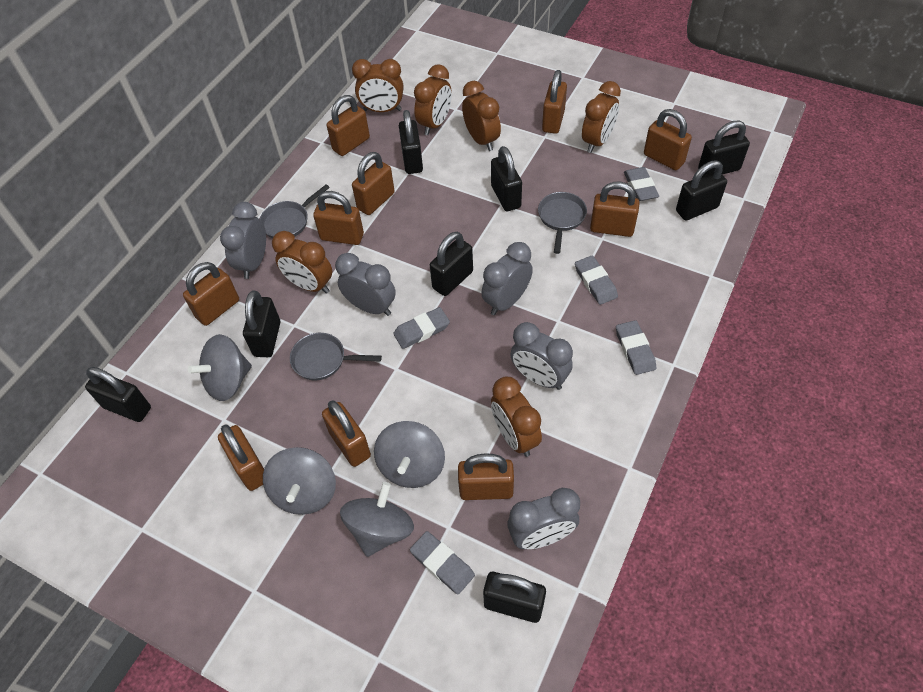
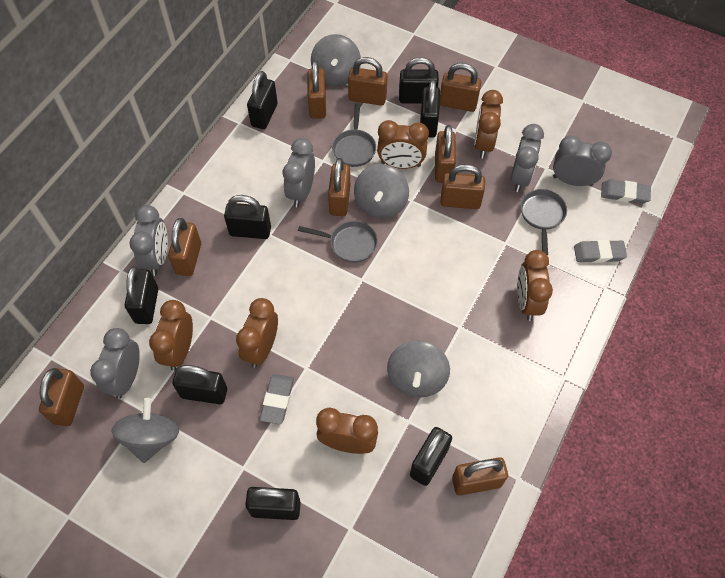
brown padlock: 10 -> 9
grey eraser: 5 -> 3

